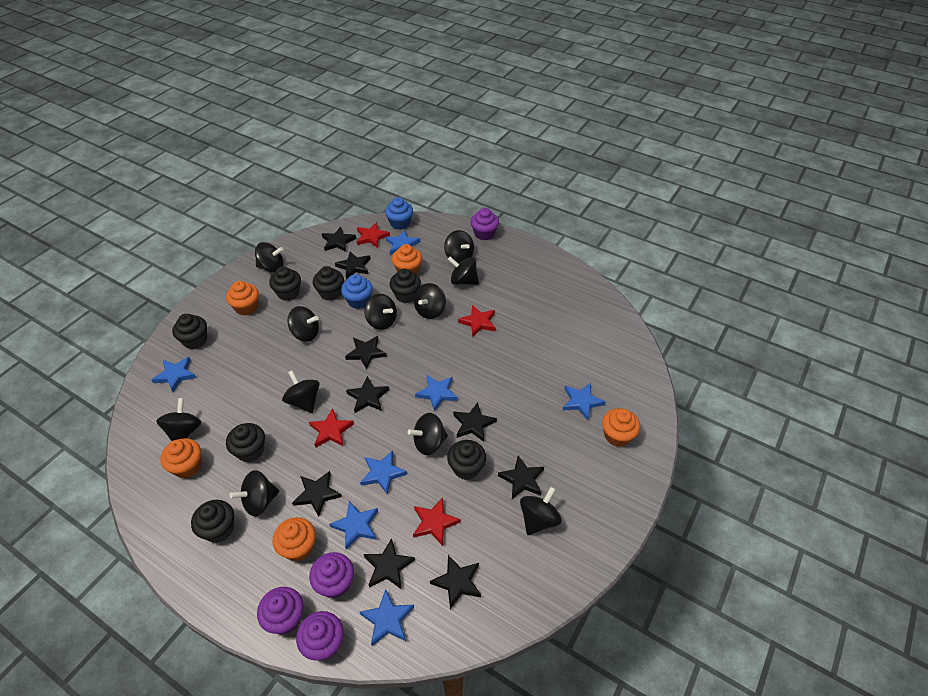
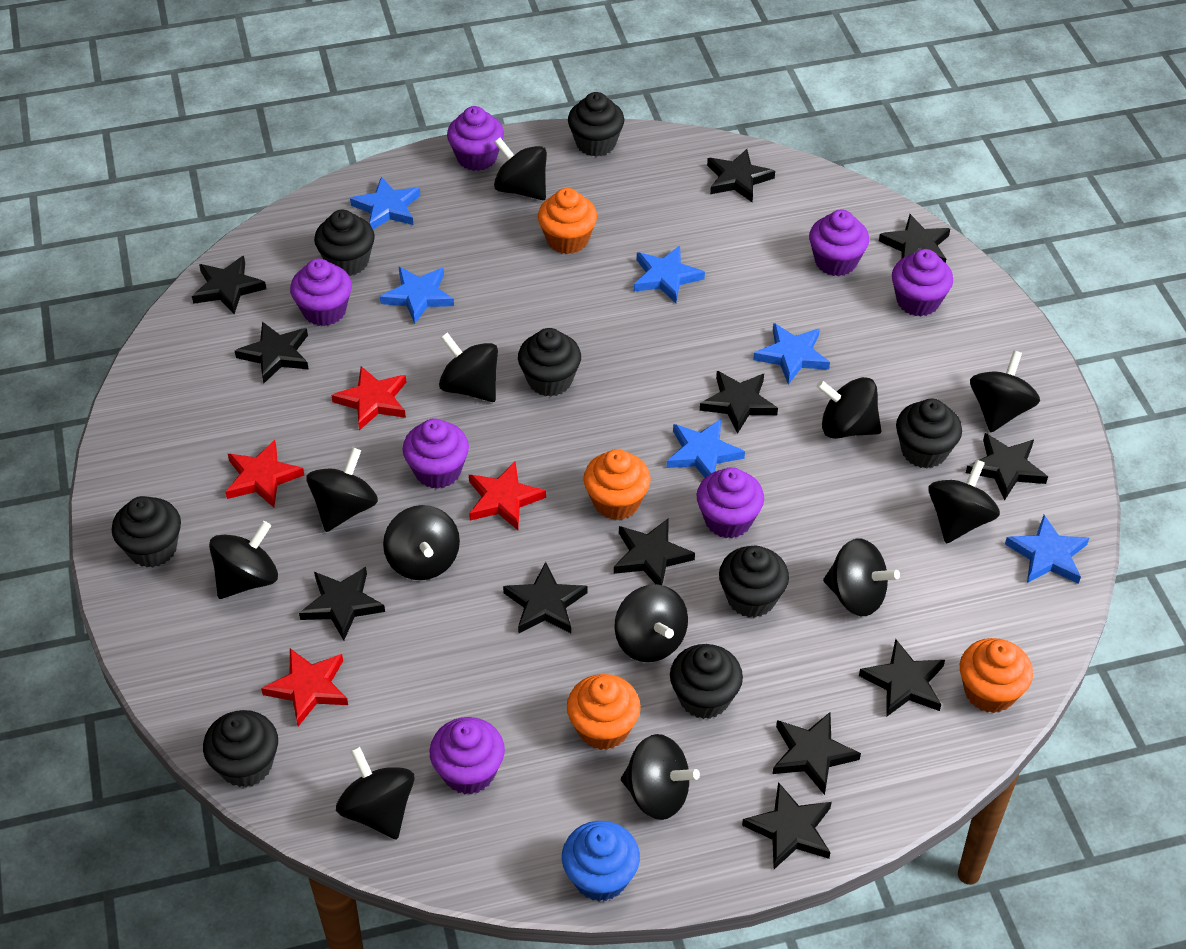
black cupcake: 7 -> 8
black spinning top: 11 -> 12
black star: 9 -> 12
blue cupcake: 2 -> 1
blue star: 7 -> 6
orange cupcake: 5 -> 4
purple cupcake: 4 -> 7

